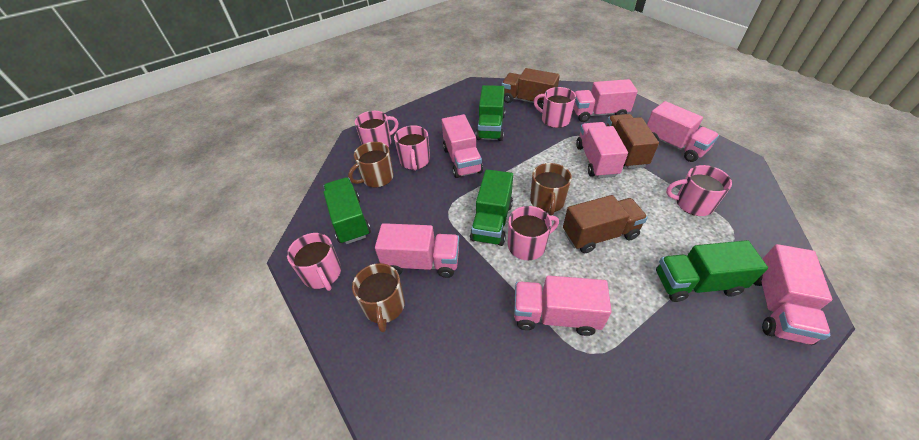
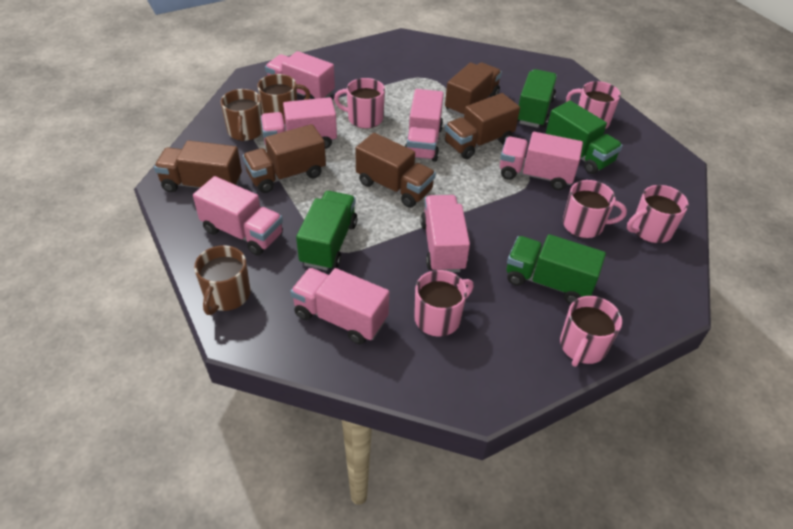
brown truck: 3 -> 5

